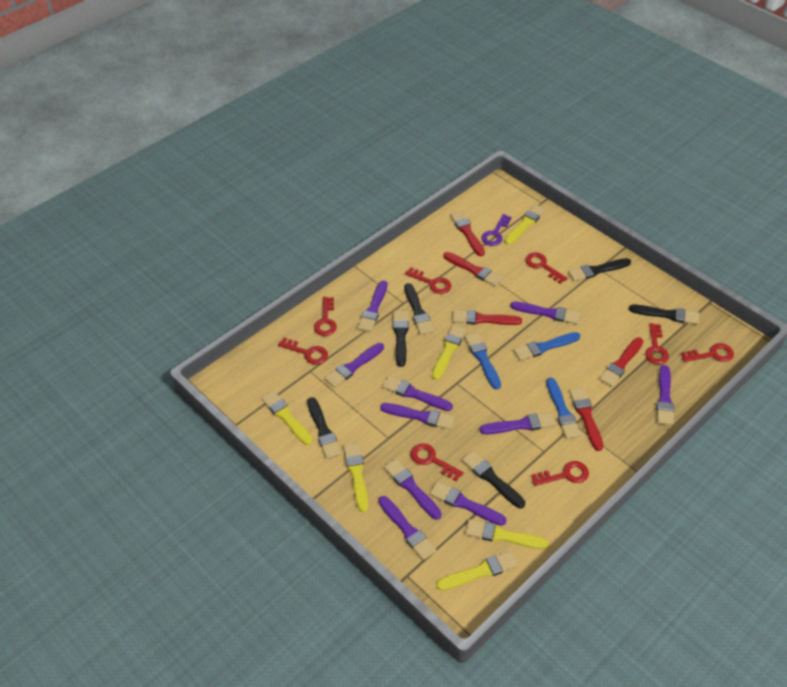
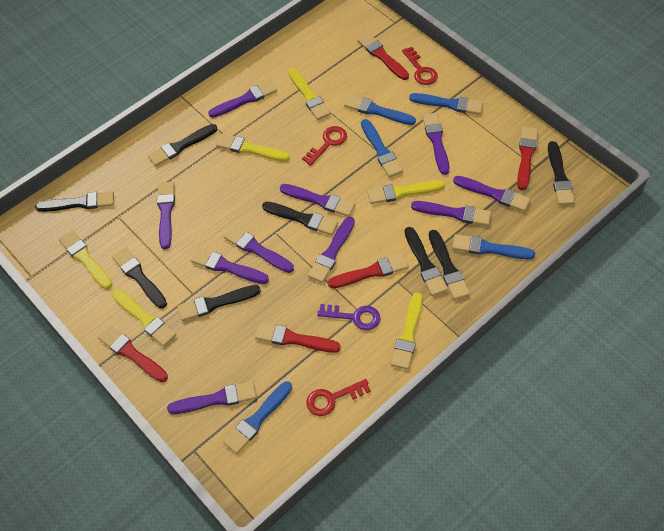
black brush: 6 -> 8
blue brush: 3 -> 5
red key: 8 -> 3

